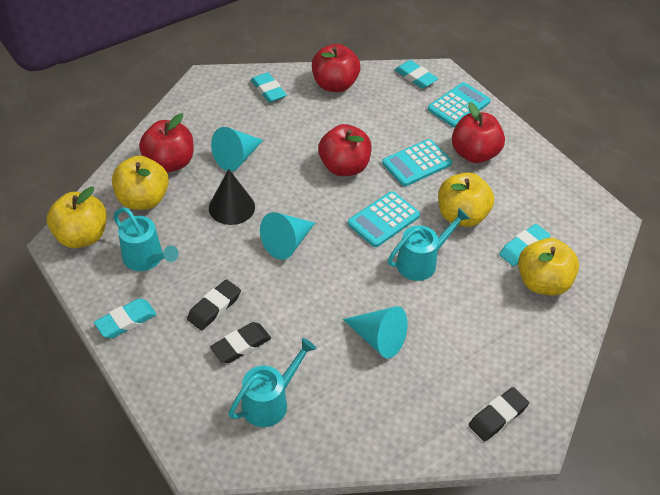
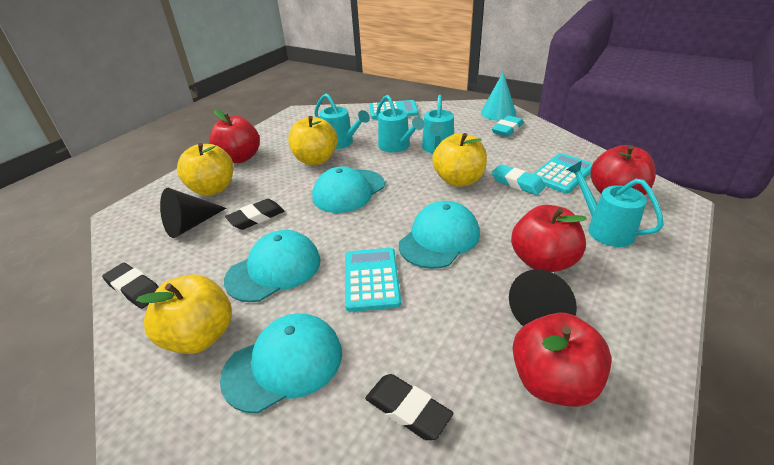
black cone: 1 -> 2
turquoise cap: 0 -> 4
turquoise cone: 3 -> 1
turquoise eraser: 4 -> 2
turquoise watering can: 3 -> 4

